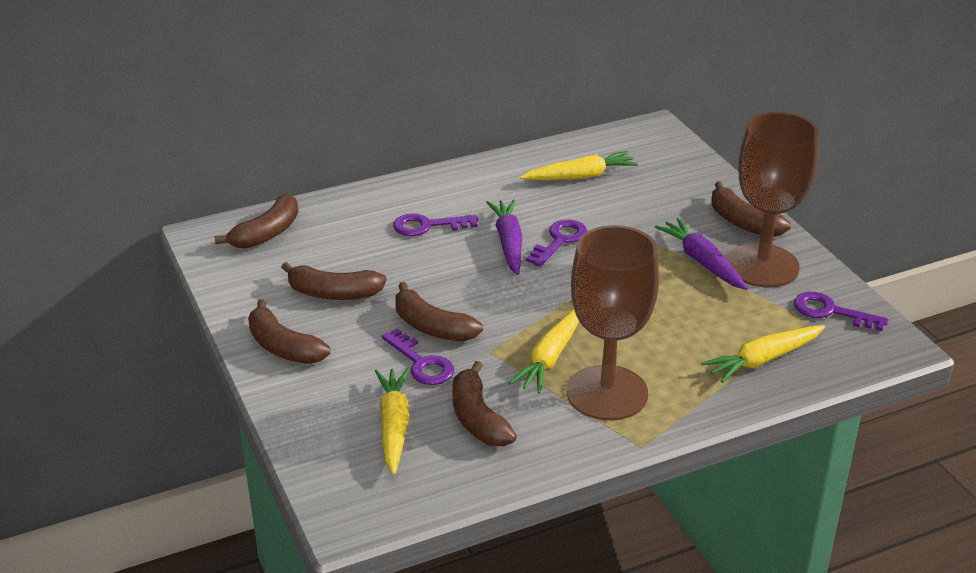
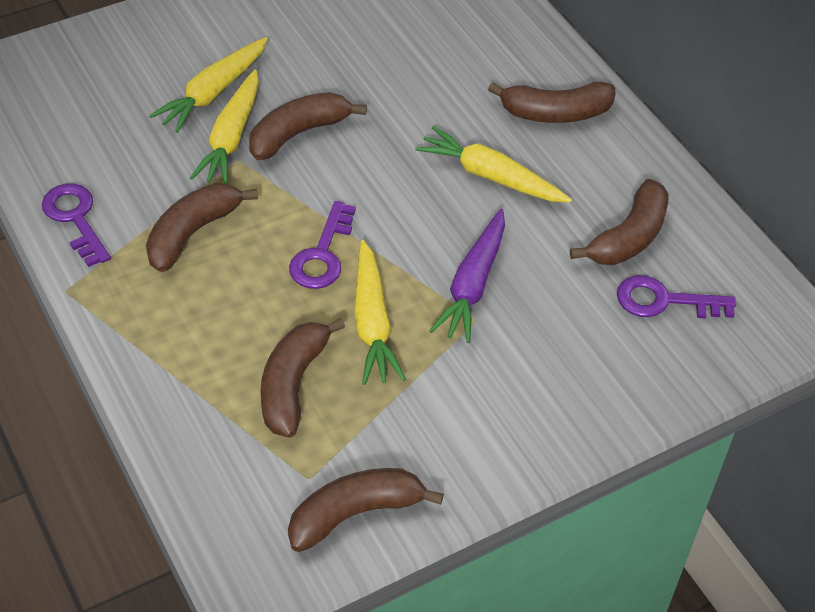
brown goblet: 2 -> 0
purple carrot: 2 -> 1
purple key: 4 -> 3

